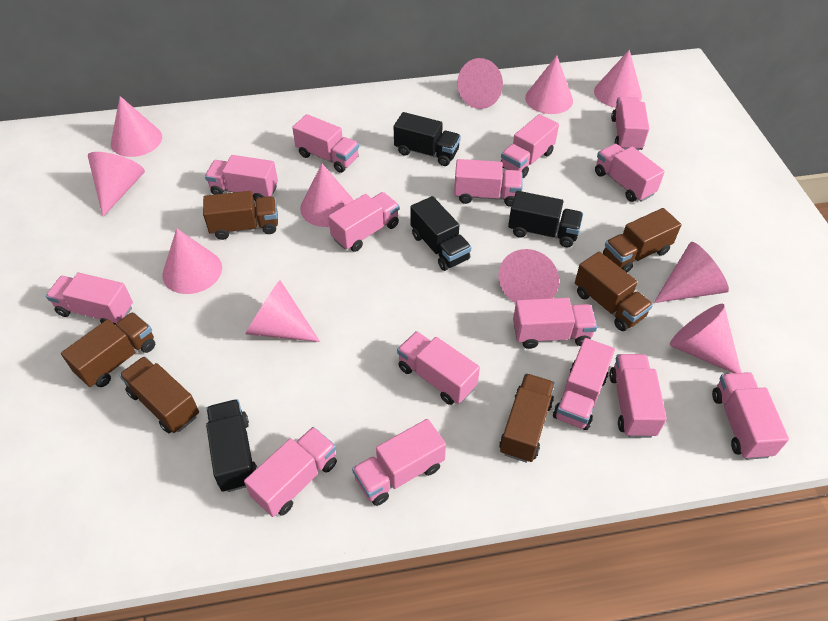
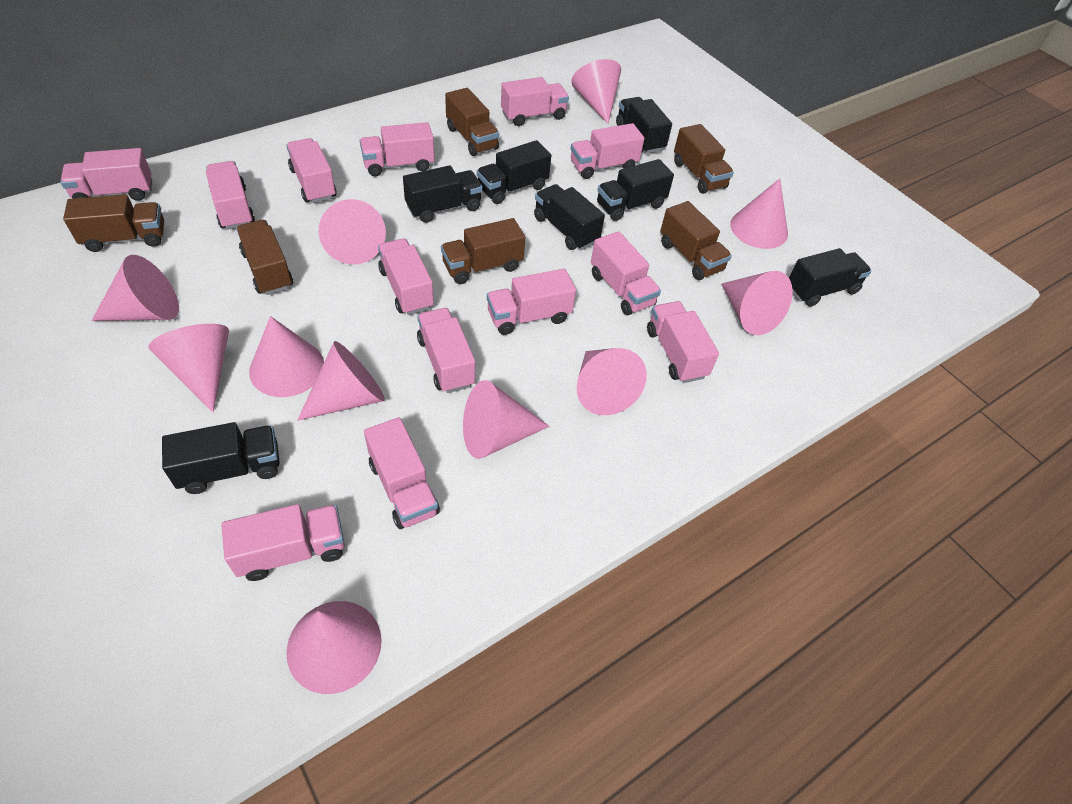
black truck: 4 -> 7
pink truck: 15 -> 13

